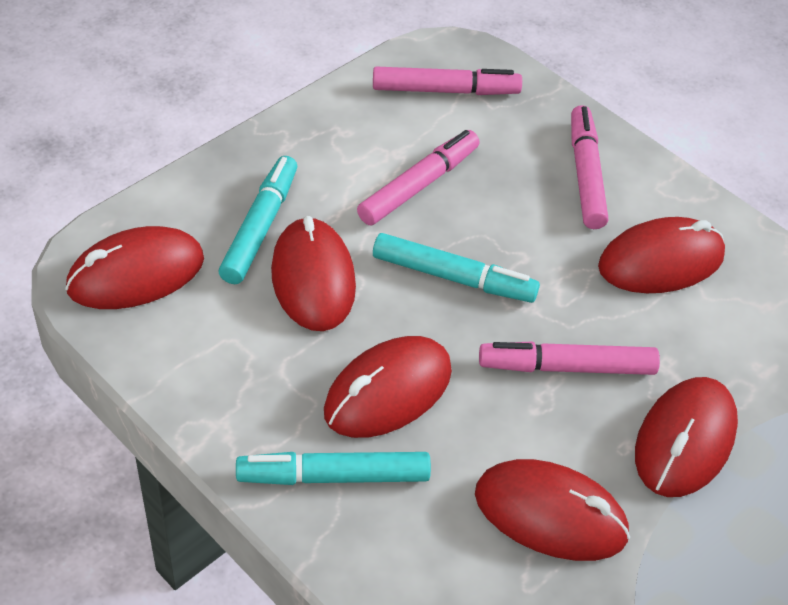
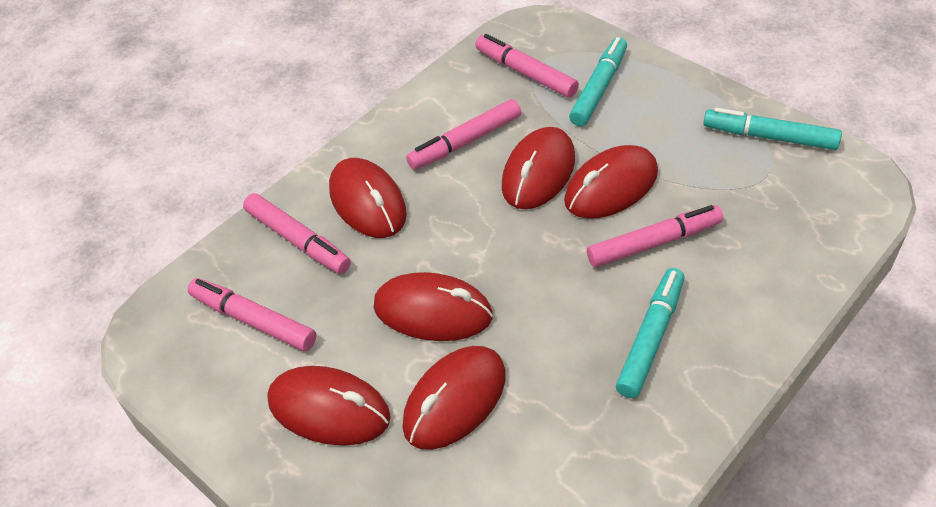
pink marker: 4 -> 5

